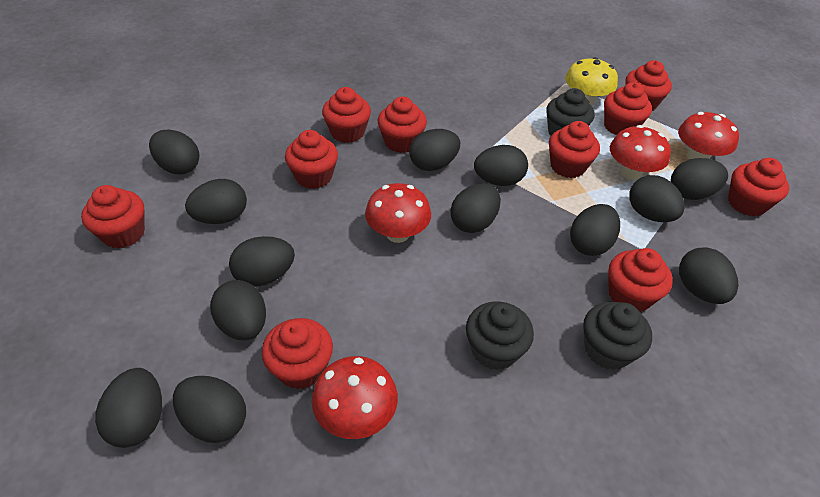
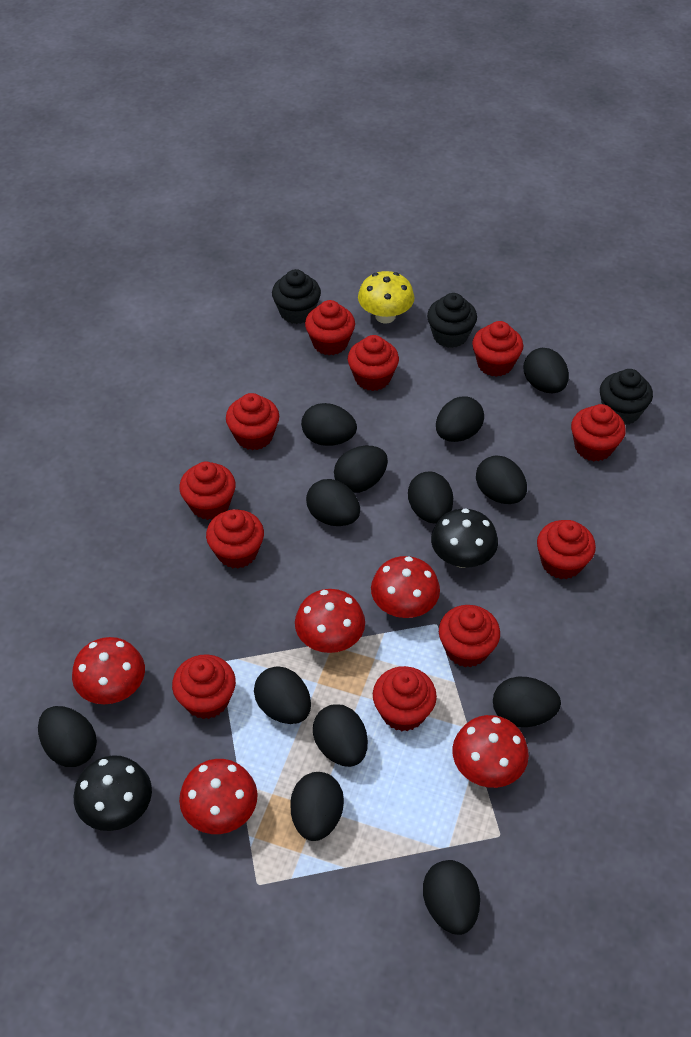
black mushroom: 0 -> 2
red cupcake: 10 -> 11
red mushroom: 4 -> 5

